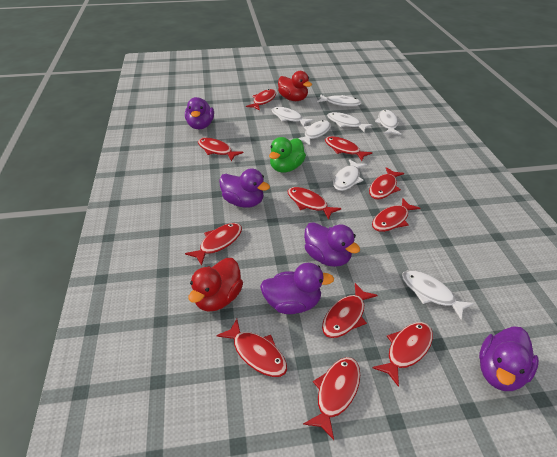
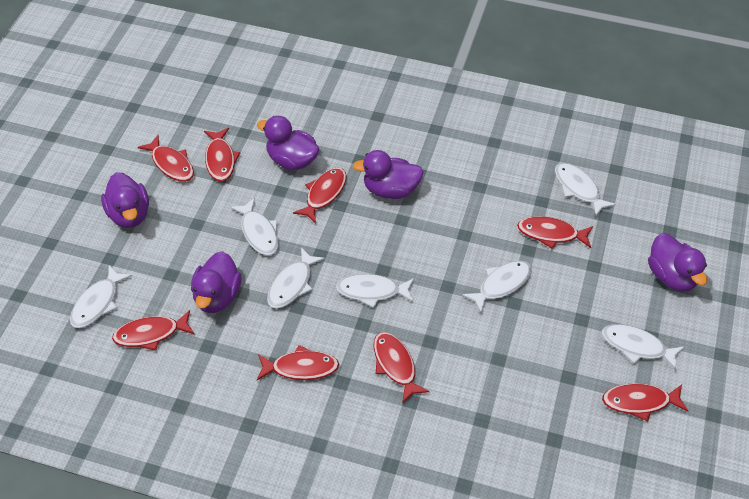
green duck: 1 -> 0
red duck: 2 -> 0
red fish: 11 -> 8

